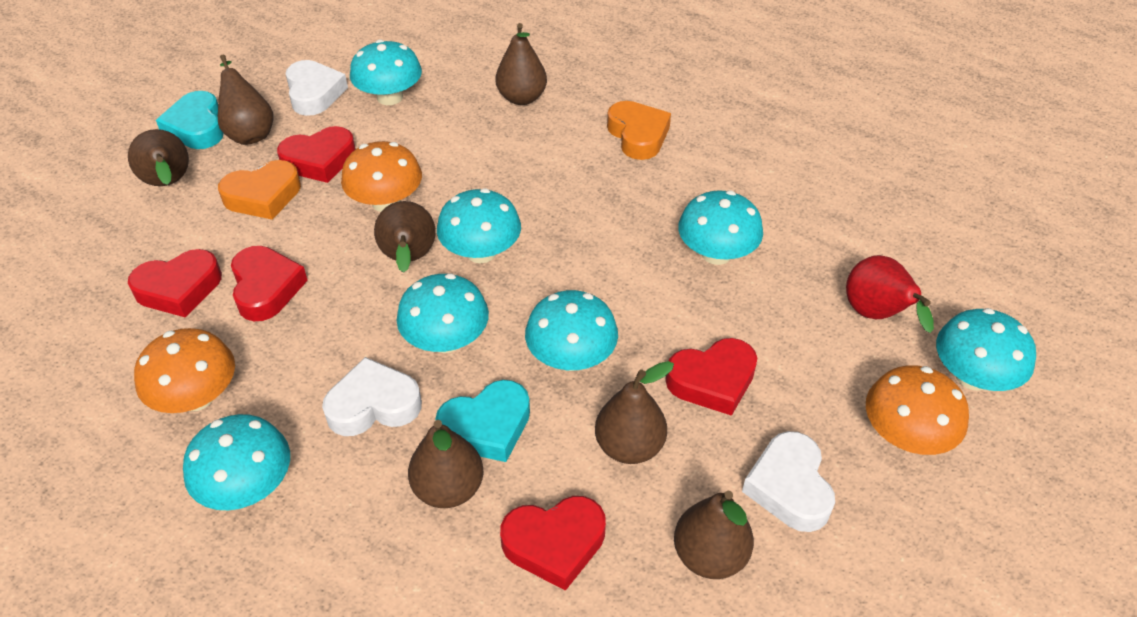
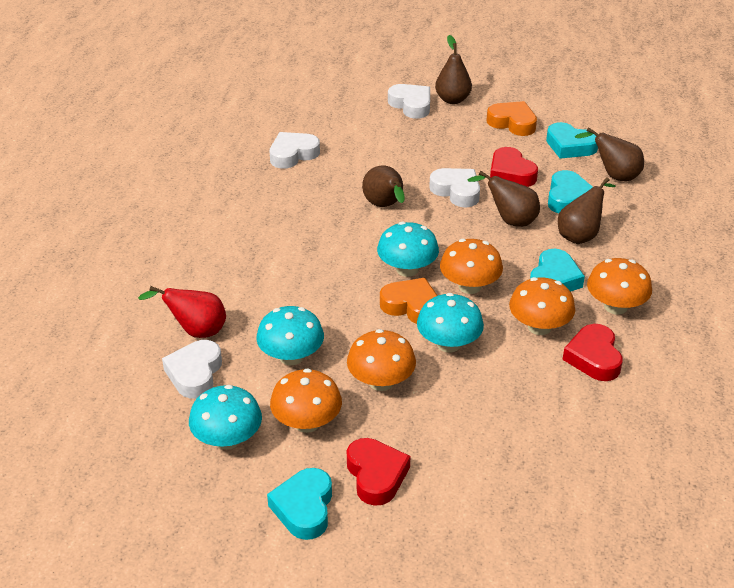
brown pear: 7 -> 5
orange mushroom: 3 -> 5
red heart: 5 -> 3
turquoise heart: 2 -> 4
turquoise mushroom: 7 -> 4
white heart: 3 -> 4

